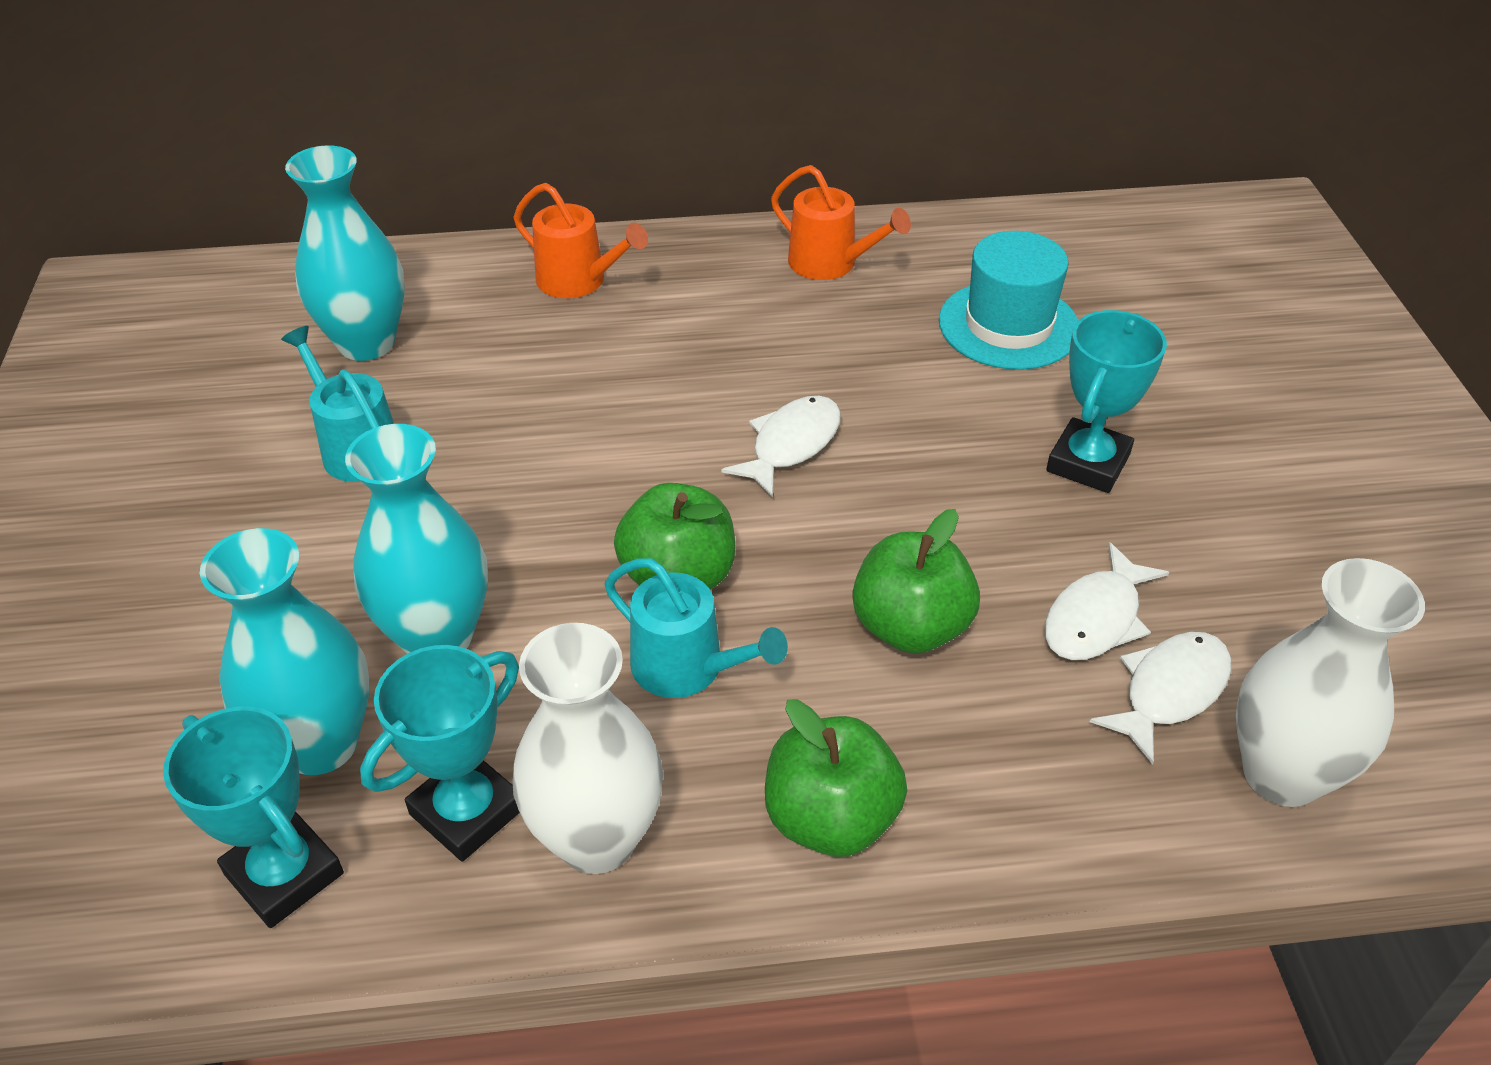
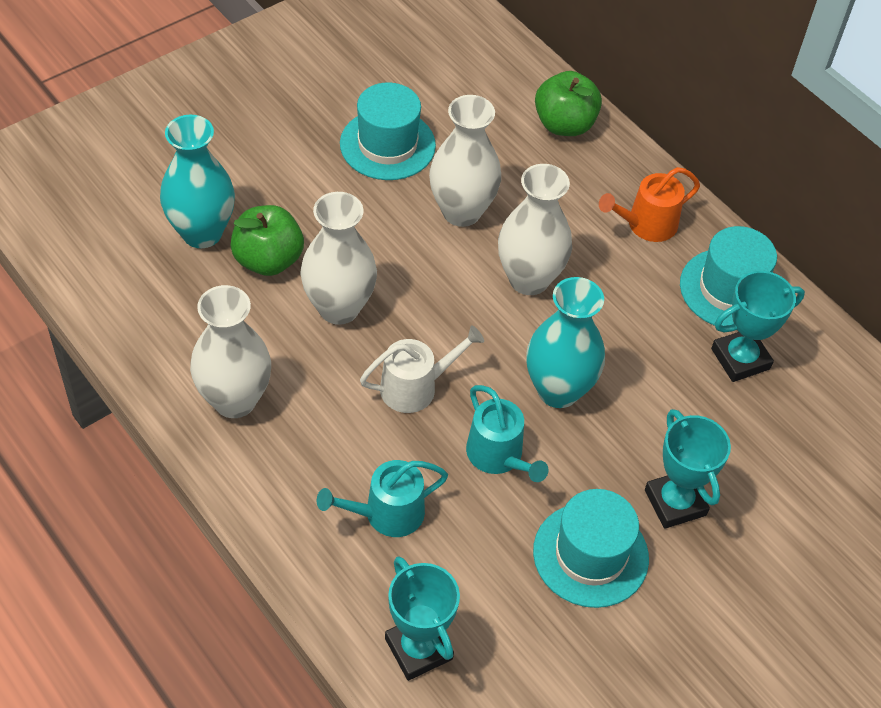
green apple: 3 -> 2
orange watering can: 2 -> 1
turquoise hat: 1 -> 3
turquoise vase: 3 -> 2
white fish: 3 -> 0
white vase: 2 -> 4
white watering can: 0 -> 1

